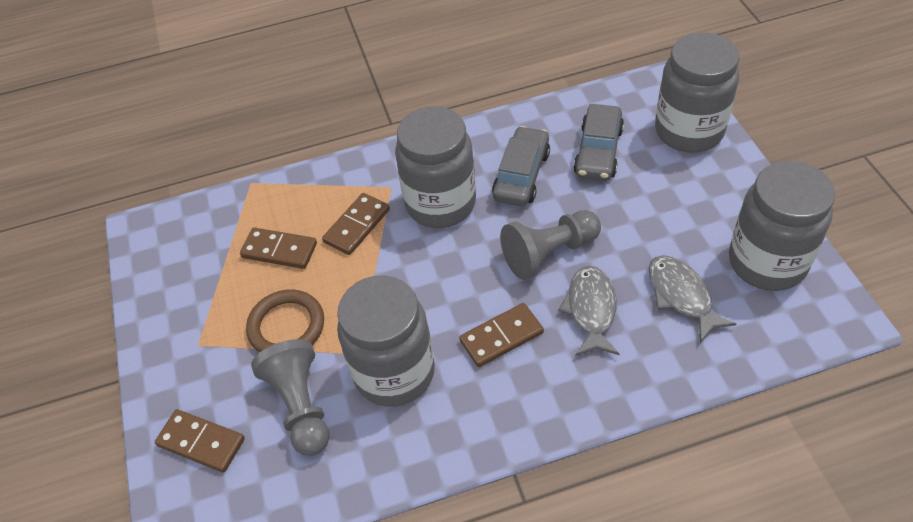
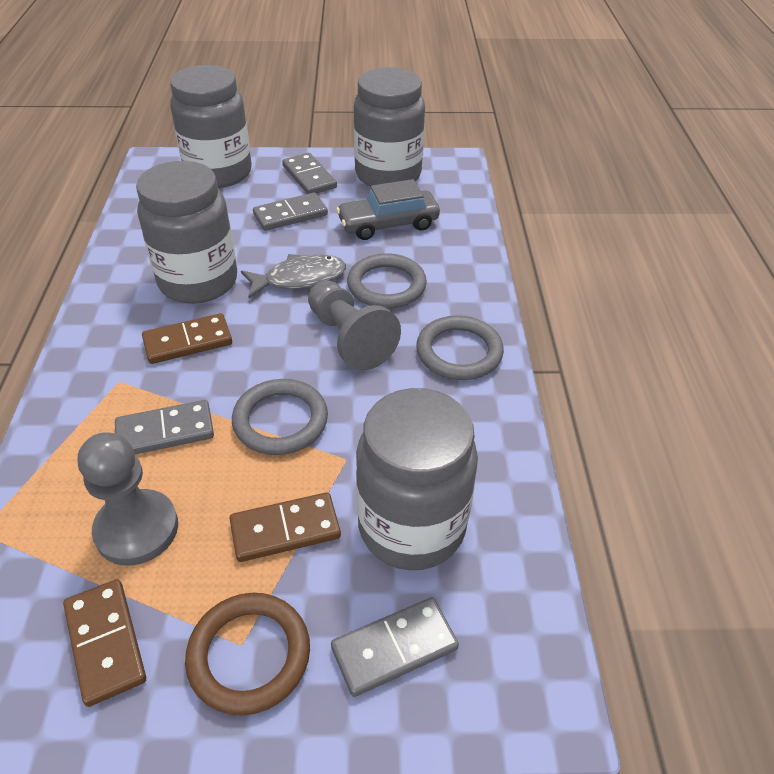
brown domino: 4 -> 3
grey car: 2 -> 1
grey domino: 0 -> 4
grey fish: 2 -> 1
grey ring: 0 -> 3

